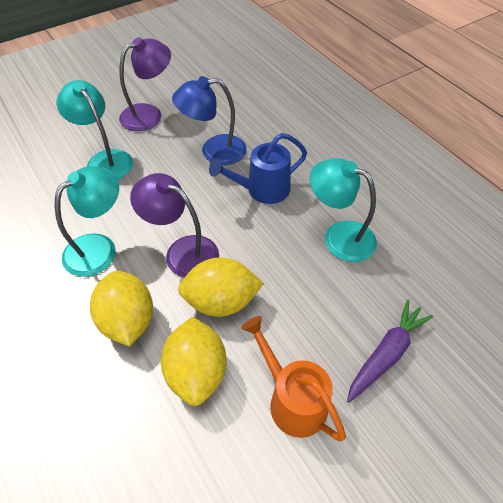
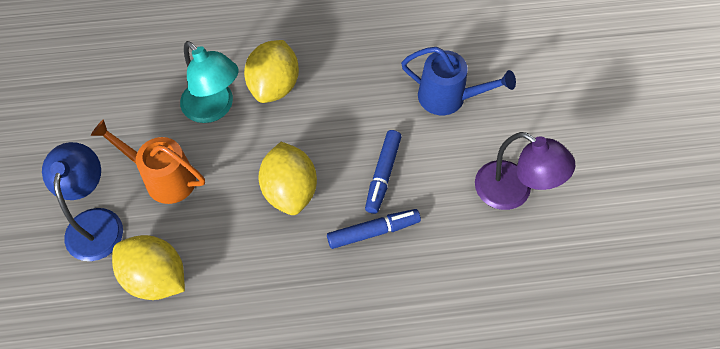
blue marker: 0 -> 2
purple carrot: 1 -> 0
purple lamp: 2 -> 1
turquoise lamp: 3 -> 1

